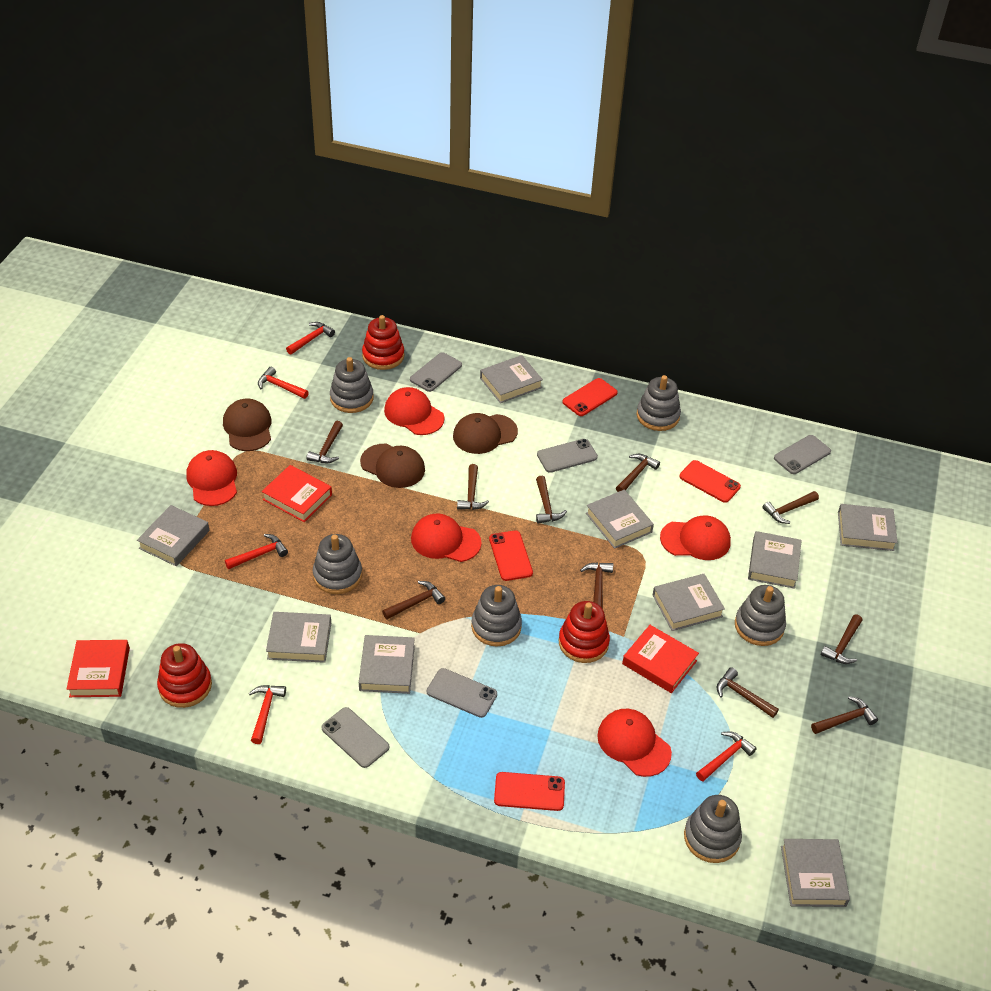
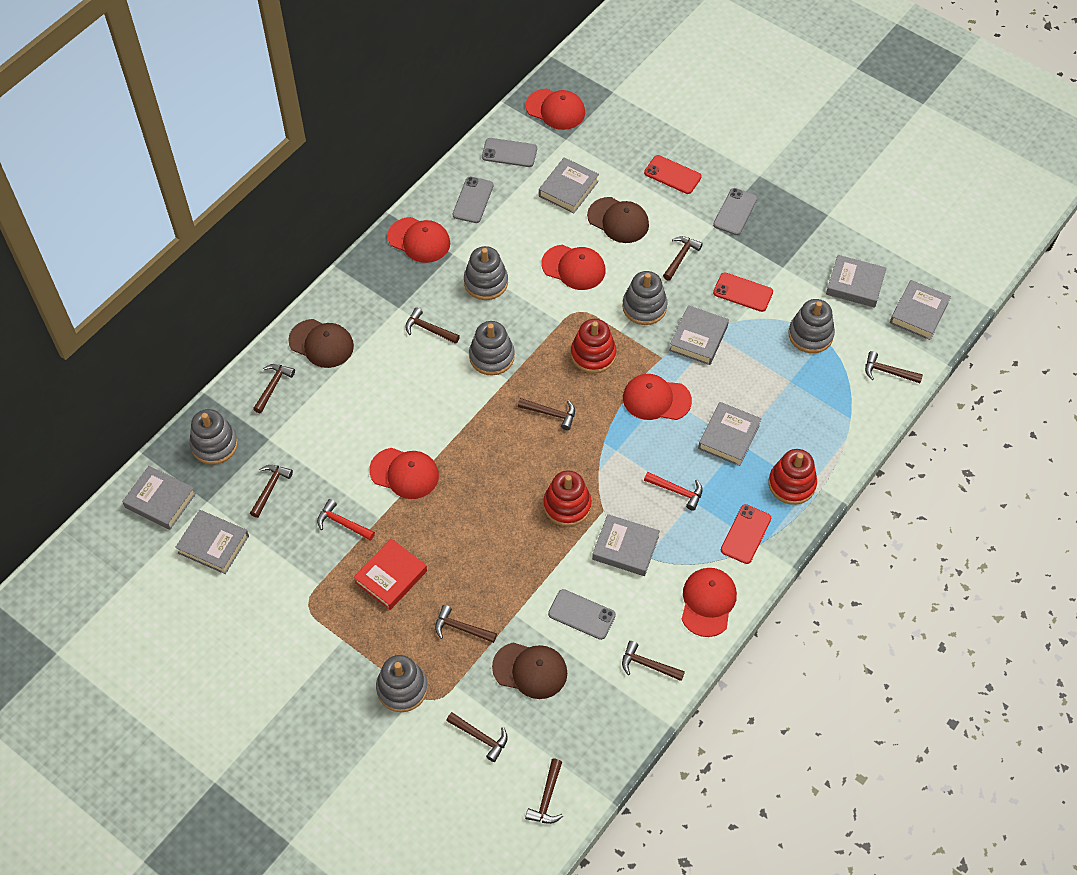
grey book: 9 -> 8
grey phone: 5 -> 4
red book: 3 -> 1
red cap: 5 -> 6
red hammer: 5 -> 2
red phone: 4 -> 3

